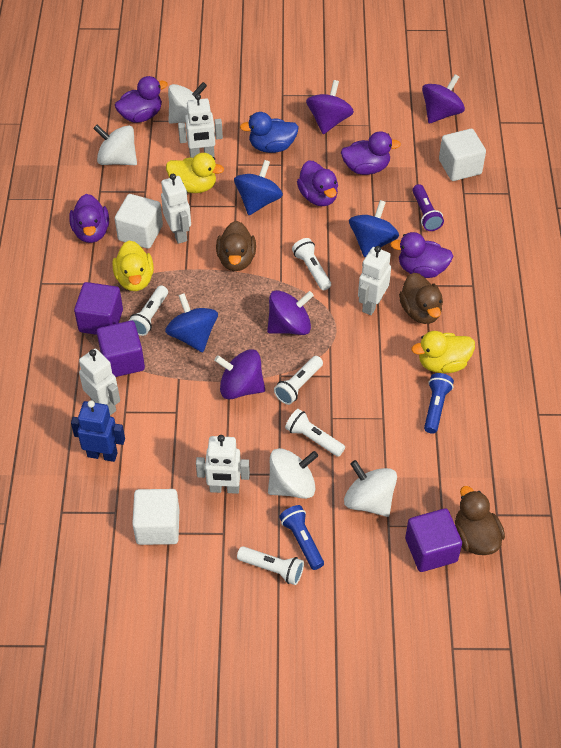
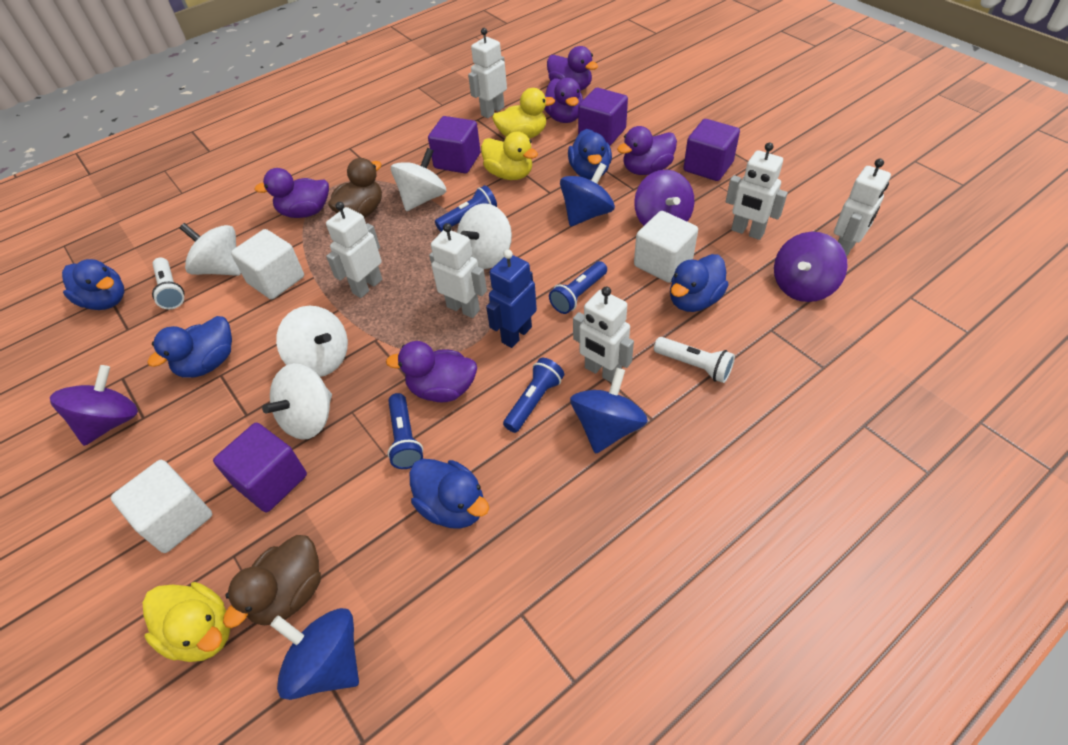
blue duck: 1 -> 5
blue flashlight: 2 -> 4
brown duck: 3 -> 2
purple cube: 3 -> 4
purple flashlight: 1 -> 0
purple spinning top: 4 -> 3
white flashlight: 5 -> 2
white robot: 5 -> 6
white spinning top: 4 -> 5

